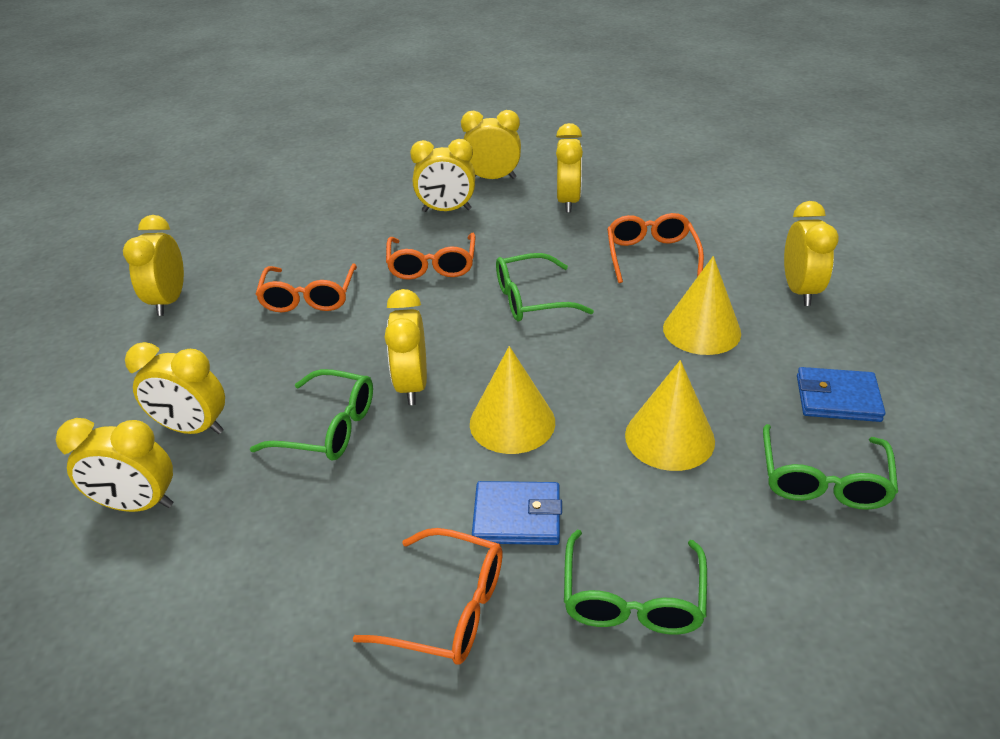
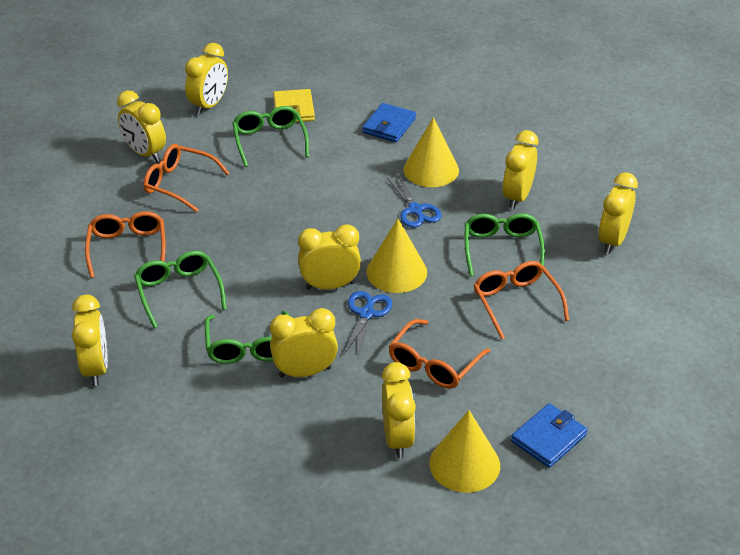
blue scissors: 0 -> 2
yellow wallet: 0 -> 1

